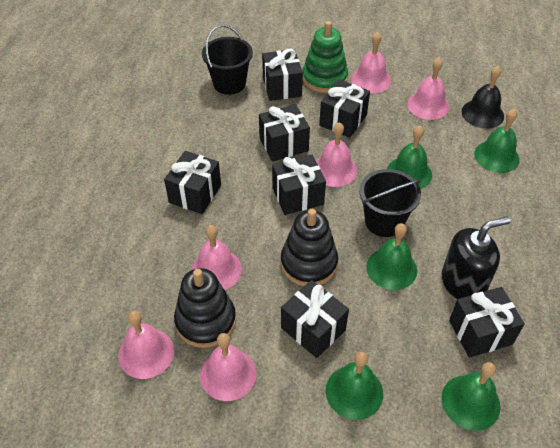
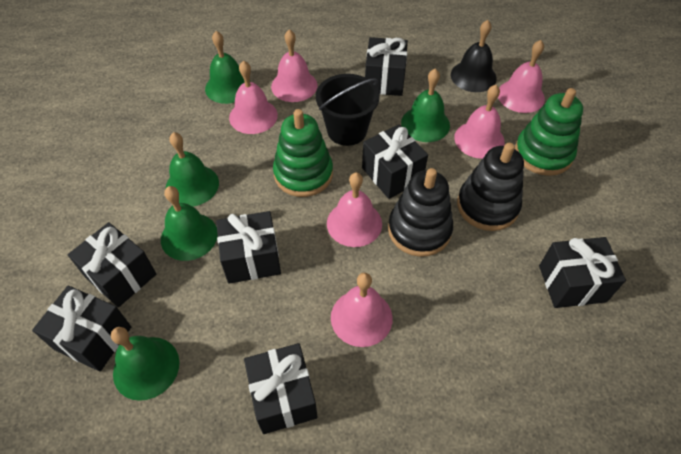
black bucket: 2 -> 1
black soap dispenser: 1 -> 0
green stacking toy: 1 -> 2

